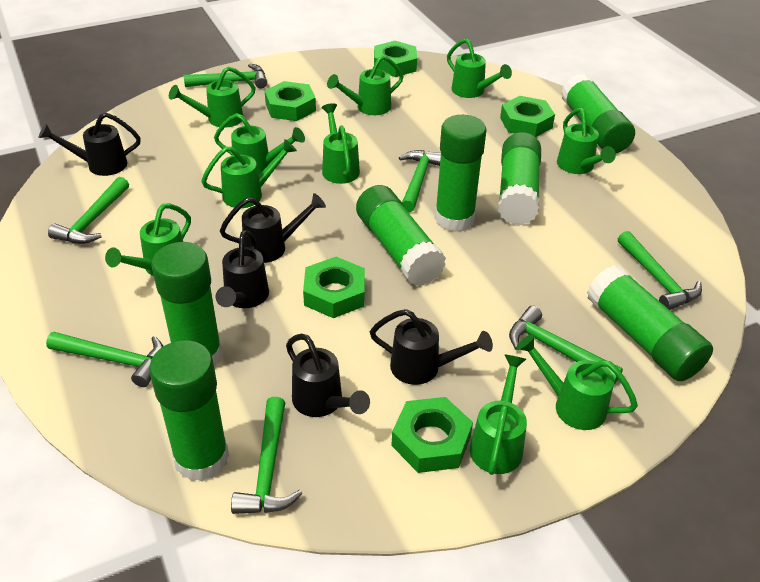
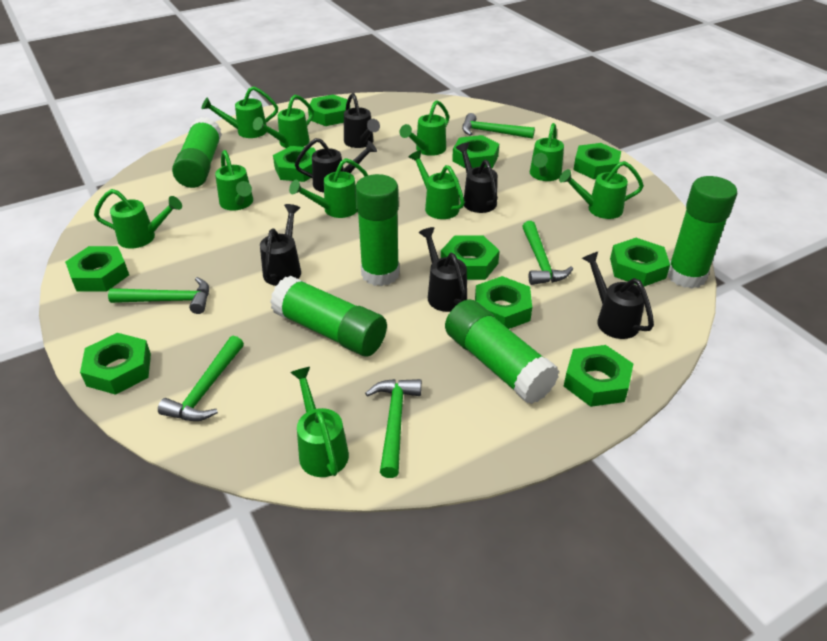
black watering can: 5 -> 6
green glue stick: 7 -> 5
green hammer: 7 -> 5
green nut: 5 -> 10

